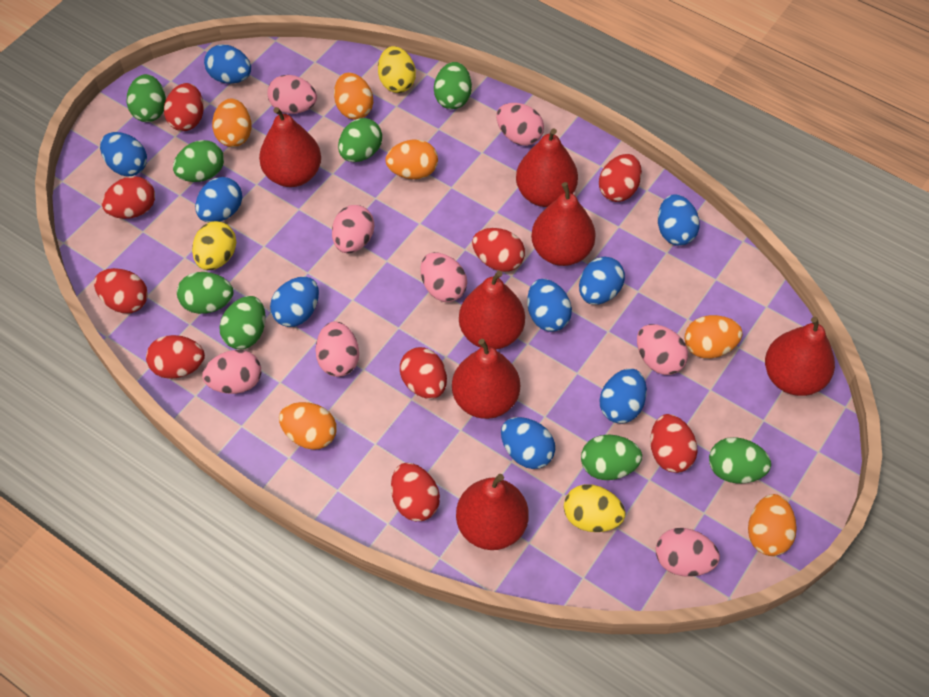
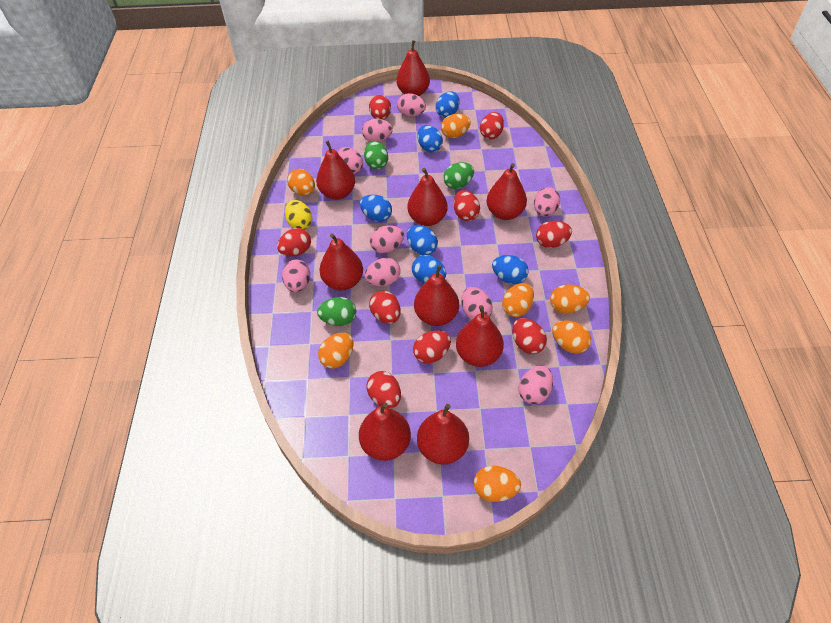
blue egg: 9 -> 6
green egg: 8 -> 3
orange egg: 6 -> 7
pink egg: 8 -> 9
red pear: 7 -> 9
yellow egg: 3 -> 1

